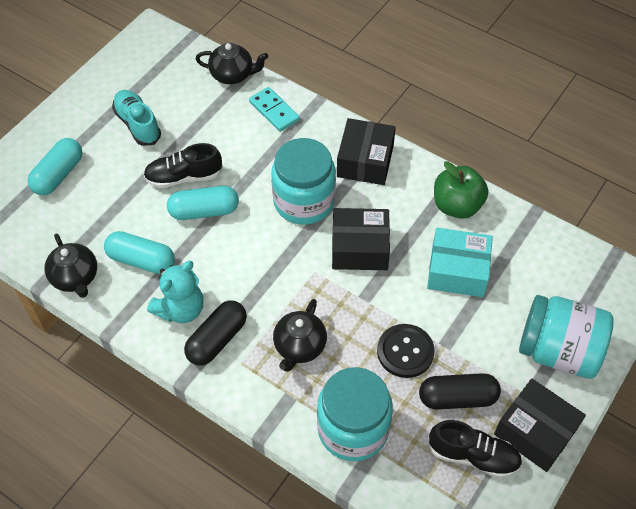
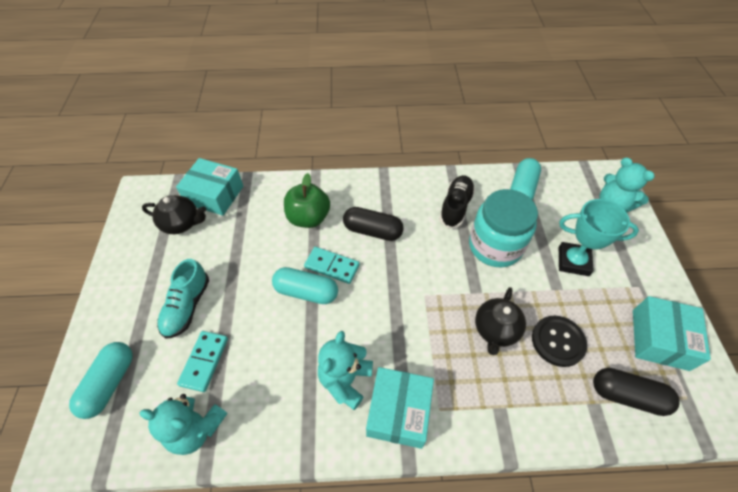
black box: 3 -> 0
black shoe: 2 -> 1
black teapot: 3 -> 2
turquoise box: 1 -> 3
turquoise domino: 1 -> 2
turquoise jar: 3 -> 1
turquoise teddy bear: 1 -> 3
turquoise trophy: 0 -> 1

